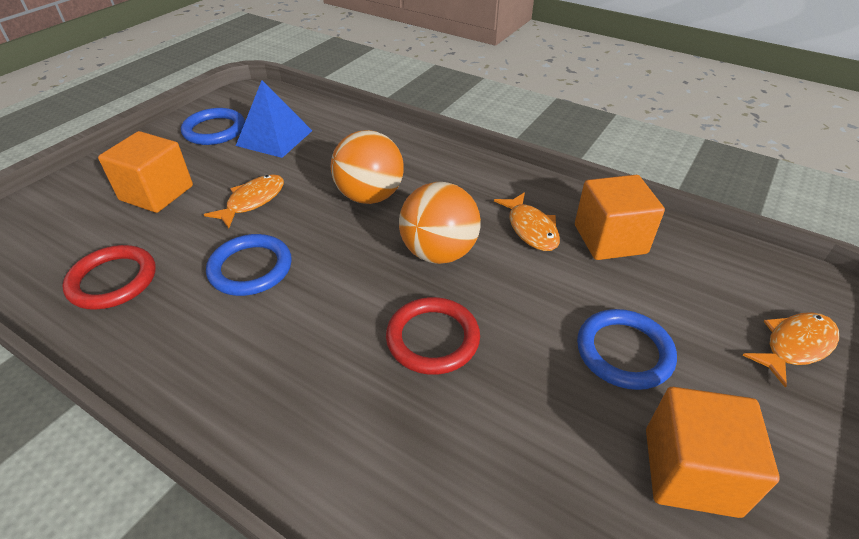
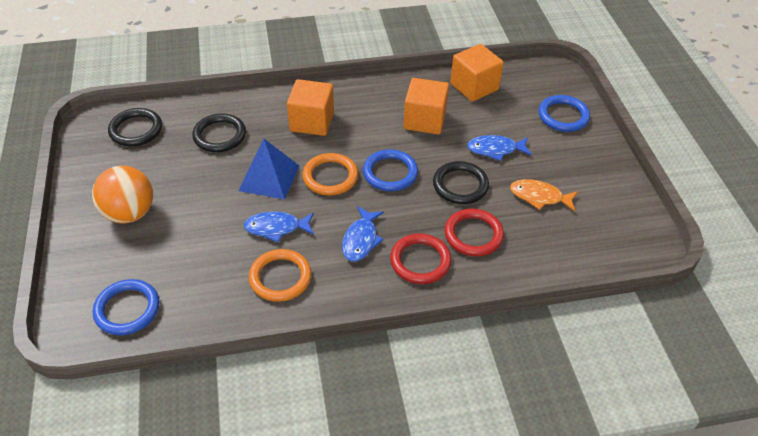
black ring: 0 -> 3
blue fish: 0 -> 3
orange ball: 2 -> 1
orange fish: 3 -> 1
orange ring: 0 -> 2

